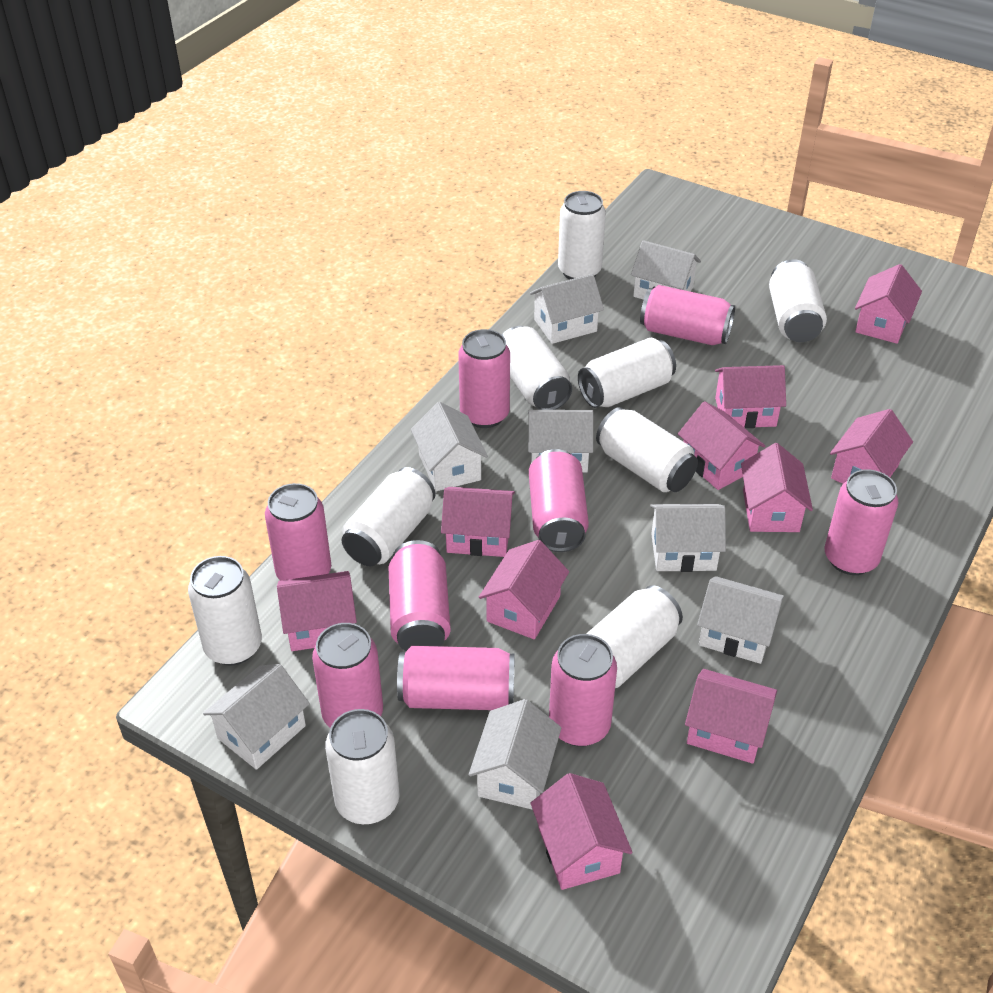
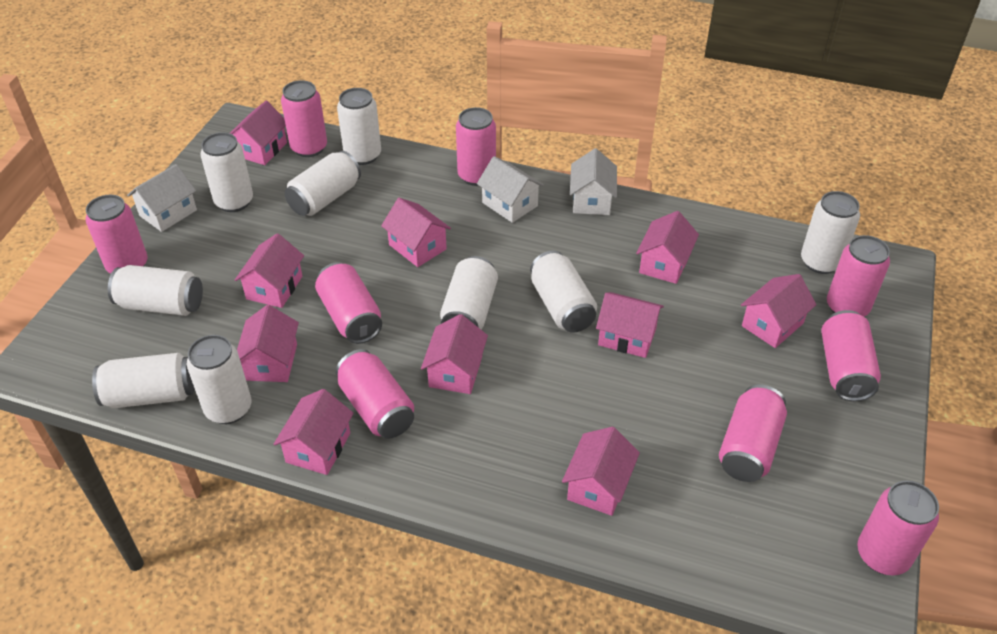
white house: 8 -> 3

